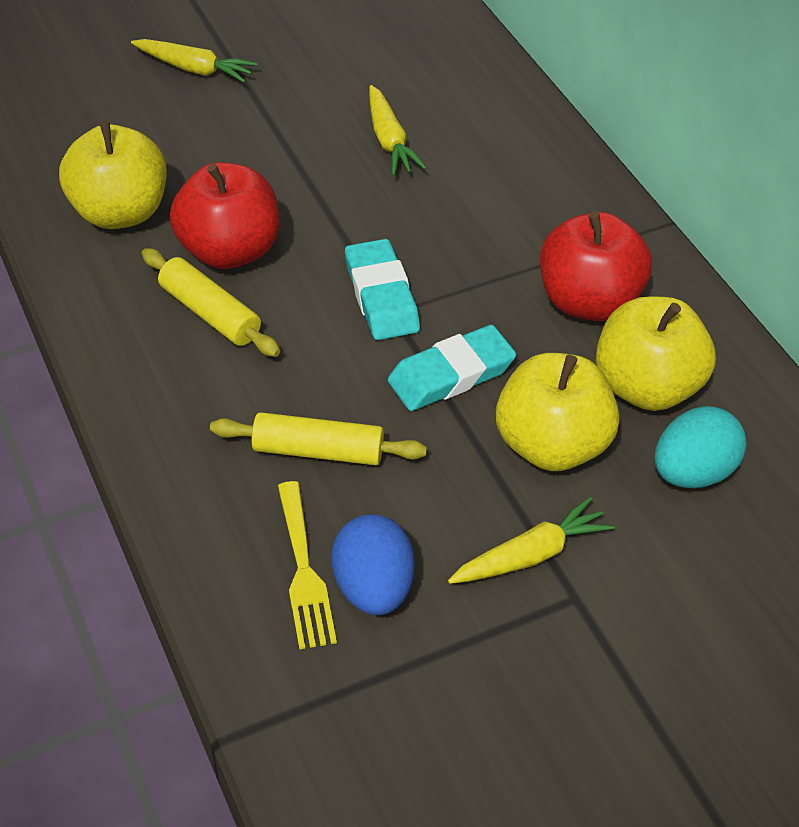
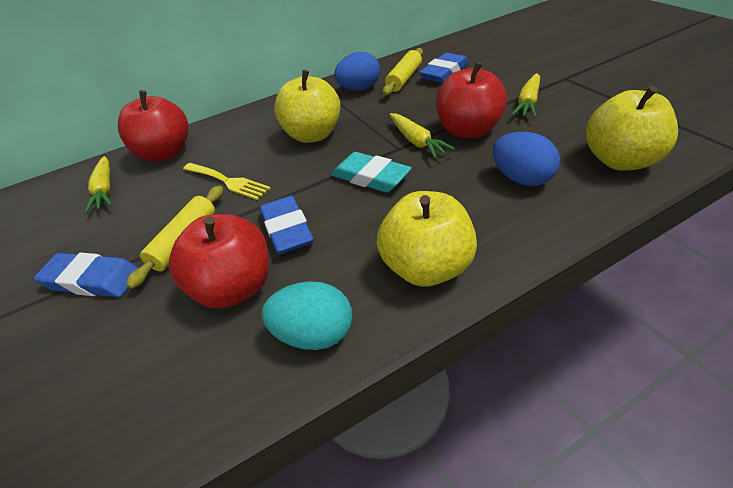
blue egg: 1 -> 2
blue eraser: 0 -> 3
red apple: 2 -> 3
turquoise eraser: 2 -> 1

